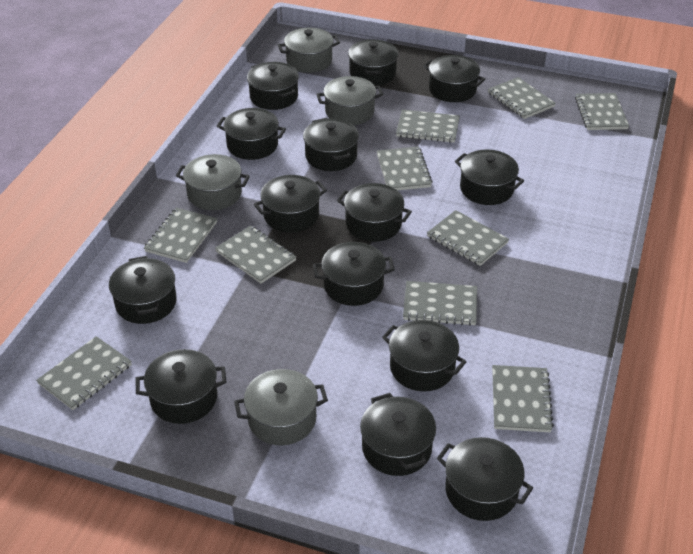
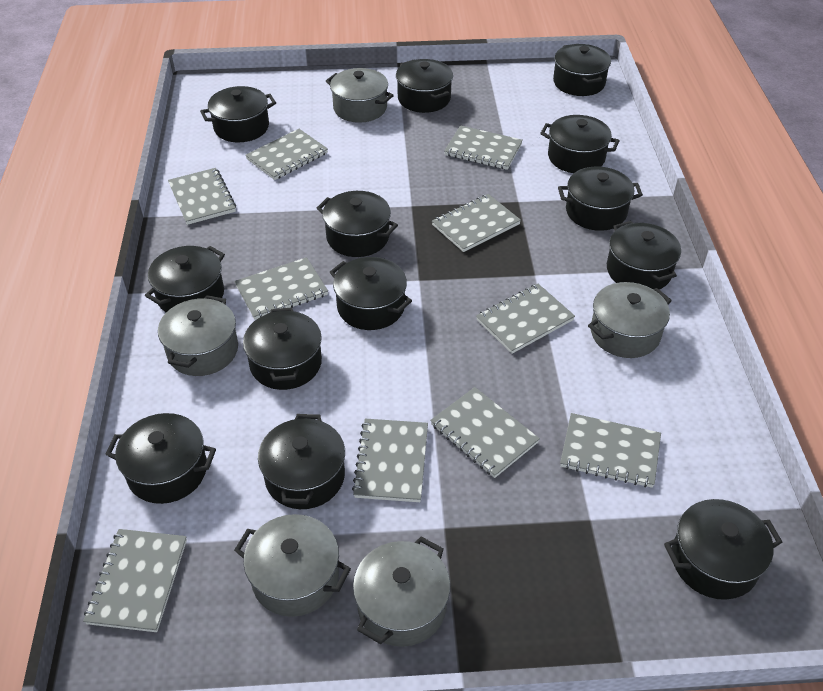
black pot: 14 -> 13
grey pot: 4 -> 5

